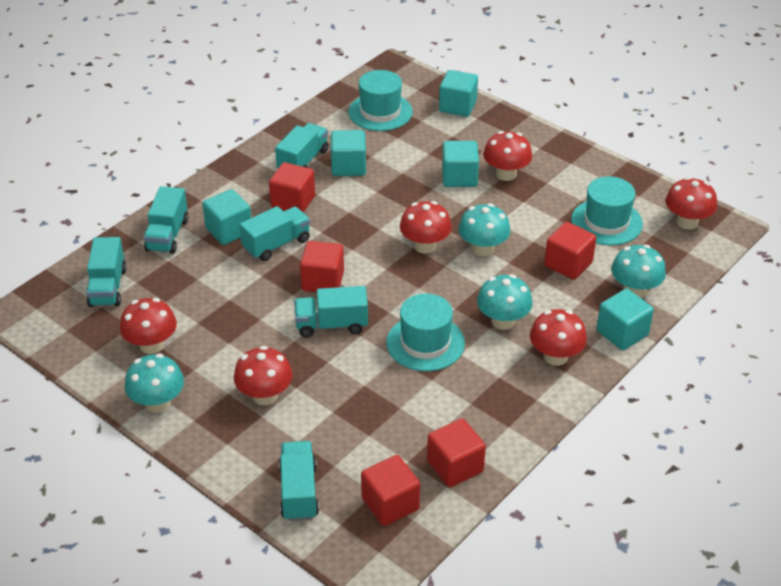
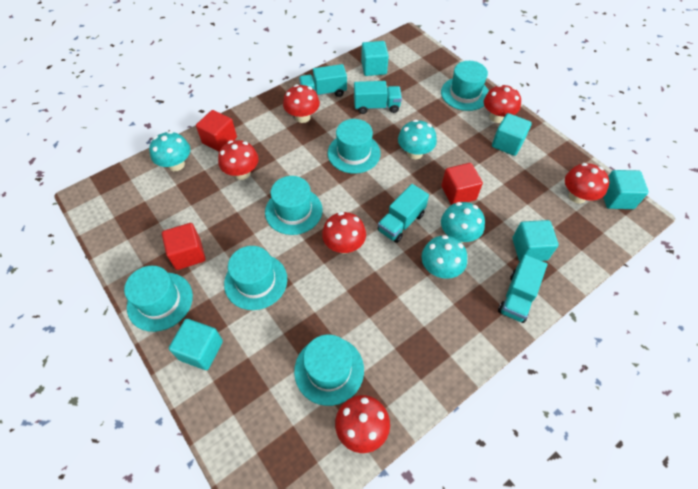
red cube: 5 -> 3
turquoise hat: 3 -> 6
turquoise truck: 6 -> 4

